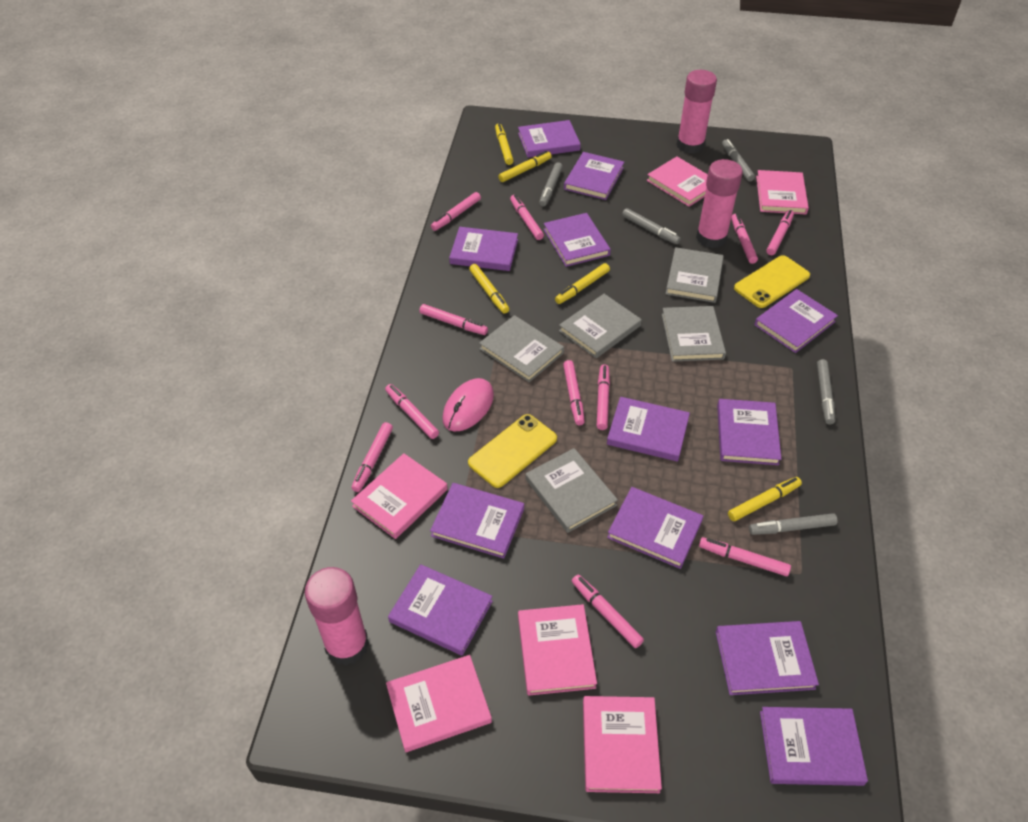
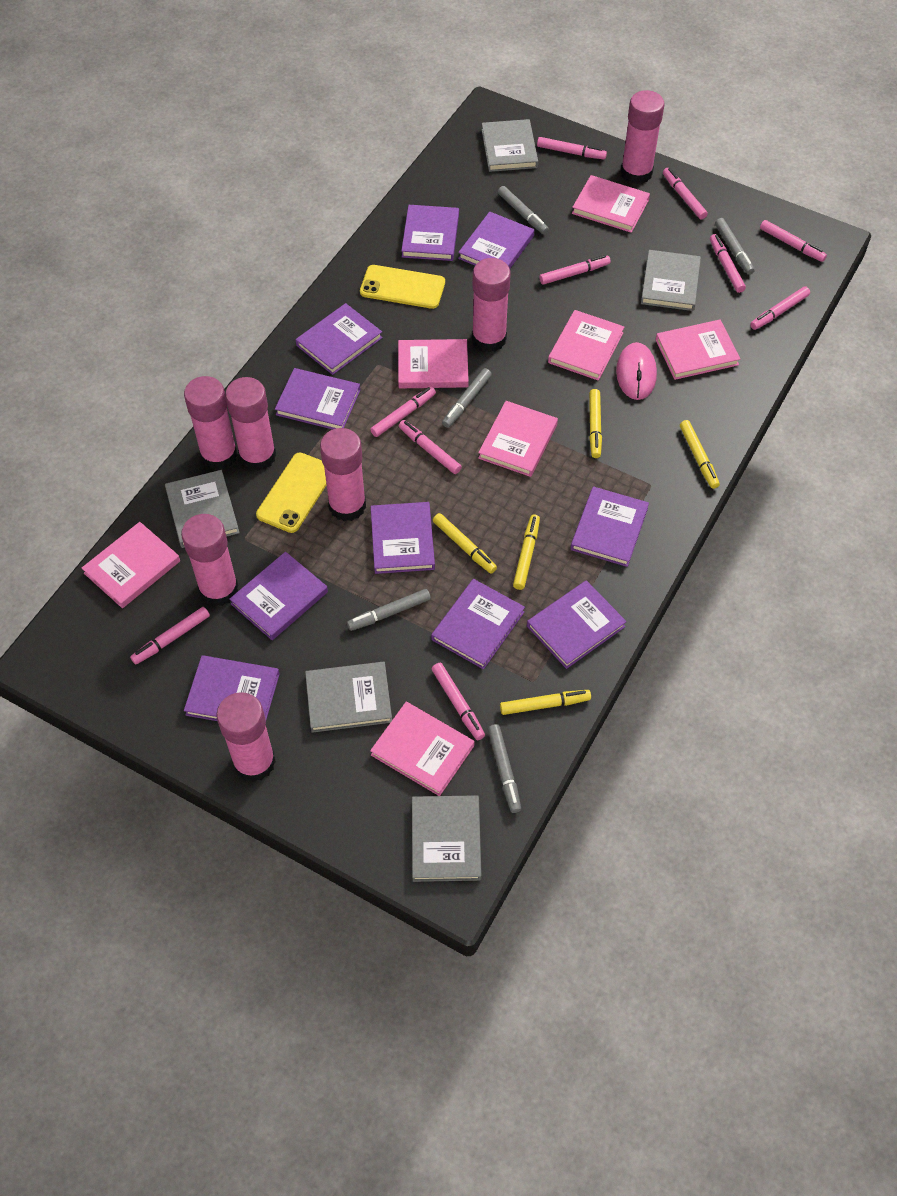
pink book: 6 -> 7
pink glue stick: 3 -> 7
pink marker: 11 -> 10
purple book: 12 -> 10

